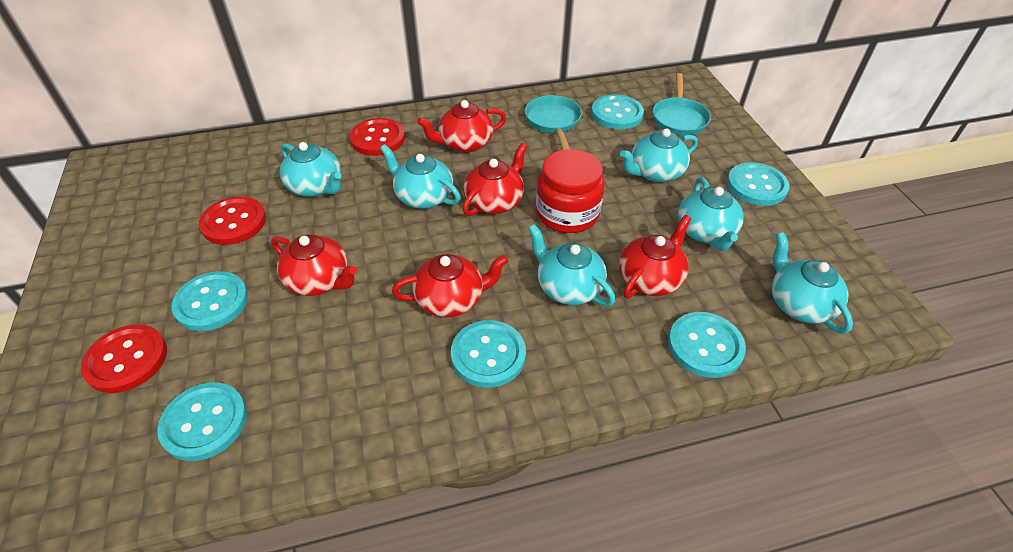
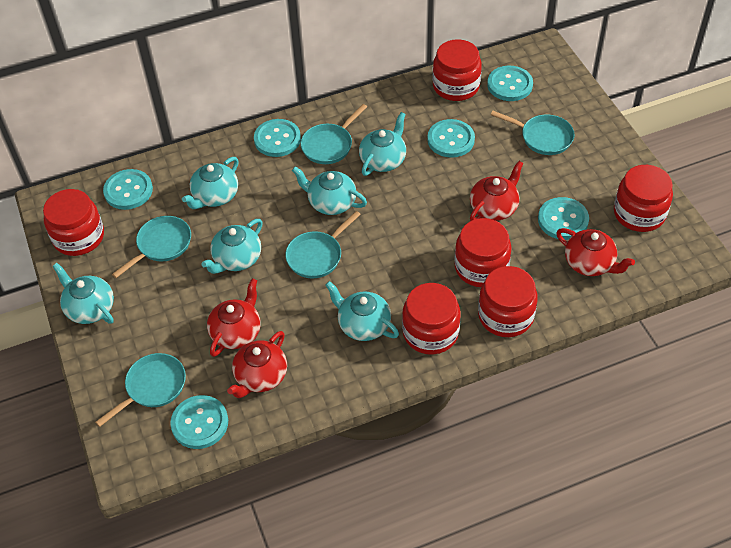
red button: 3 -> 0
red jar: 1 -> 6
red teapot: 5 -> 4
turquoise pan: 2 -> 5

